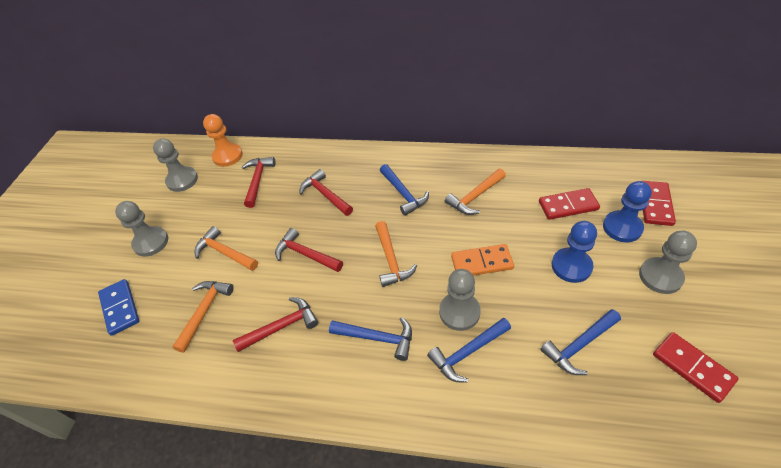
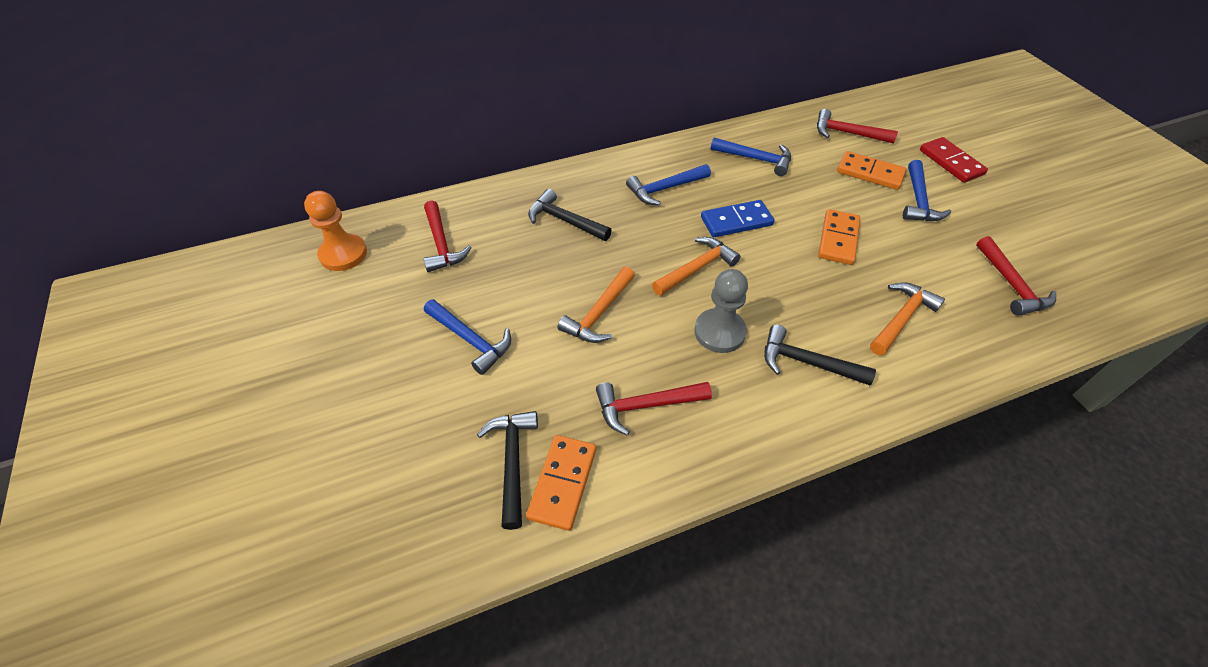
black hammer: 0 -> 3
blue pawn: 2 -> 0
grey pawn: 4 -> 1
orange domino: 1 -> 3
orange hammer: 4 -> 3
red domino: 3 -> 1

